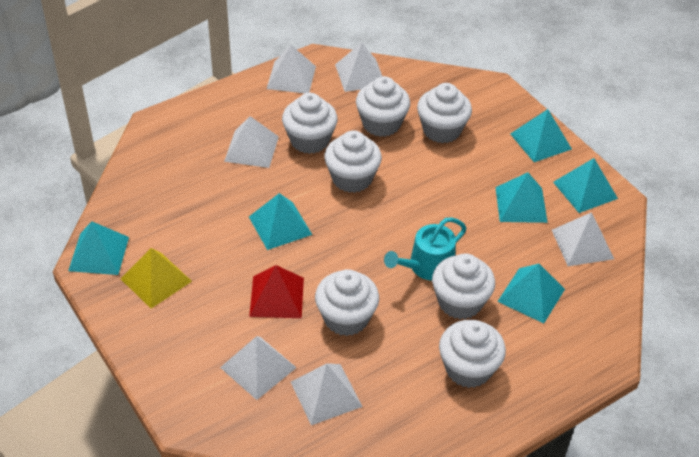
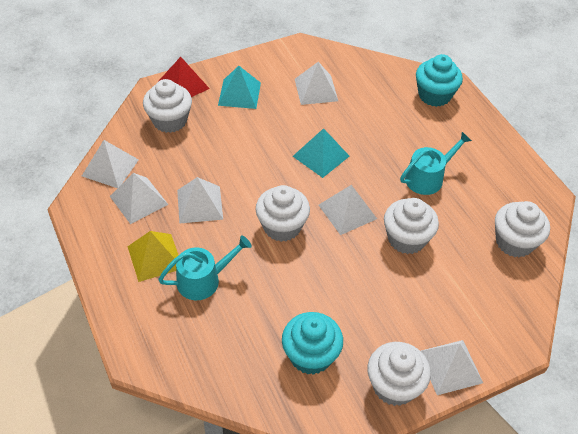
turquoise cupcake: 0 -> 2
turquoise pyramid: 6 -> 2
turquoise watering can: 1 -> 2
white cupcake: 7 -> 5

